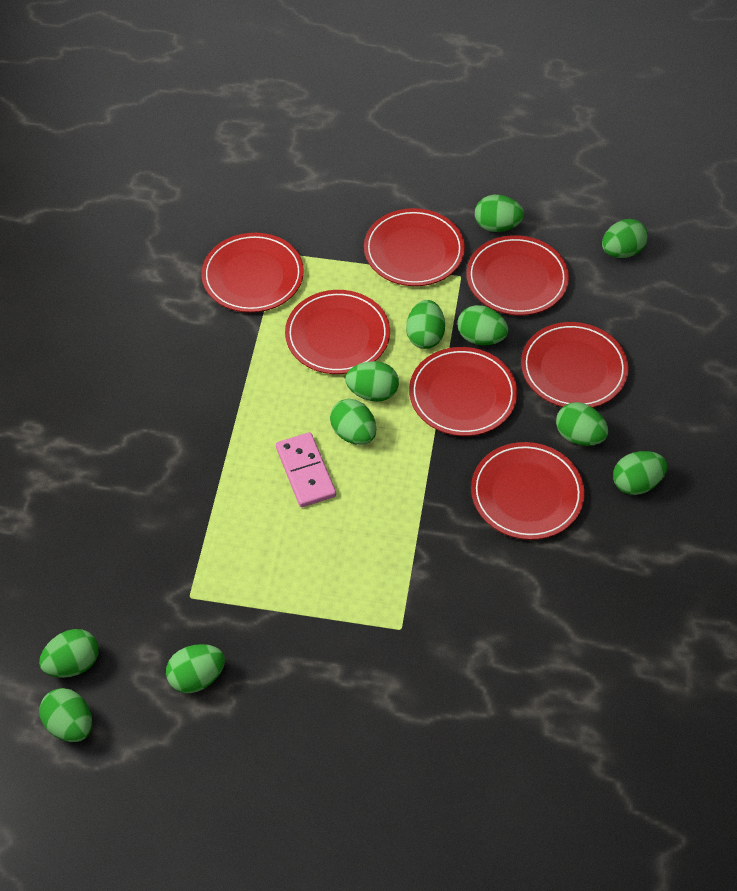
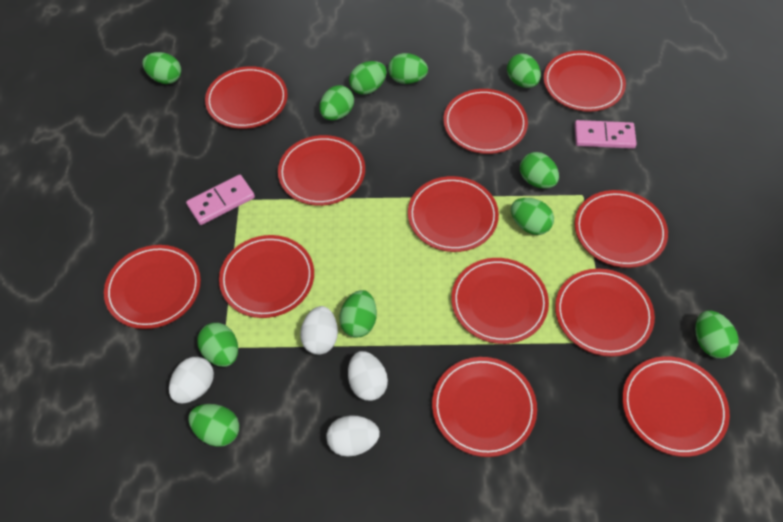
pink domino: 1 -> 2
red plate: 7 -> 12
white egg: 0 -> 4

